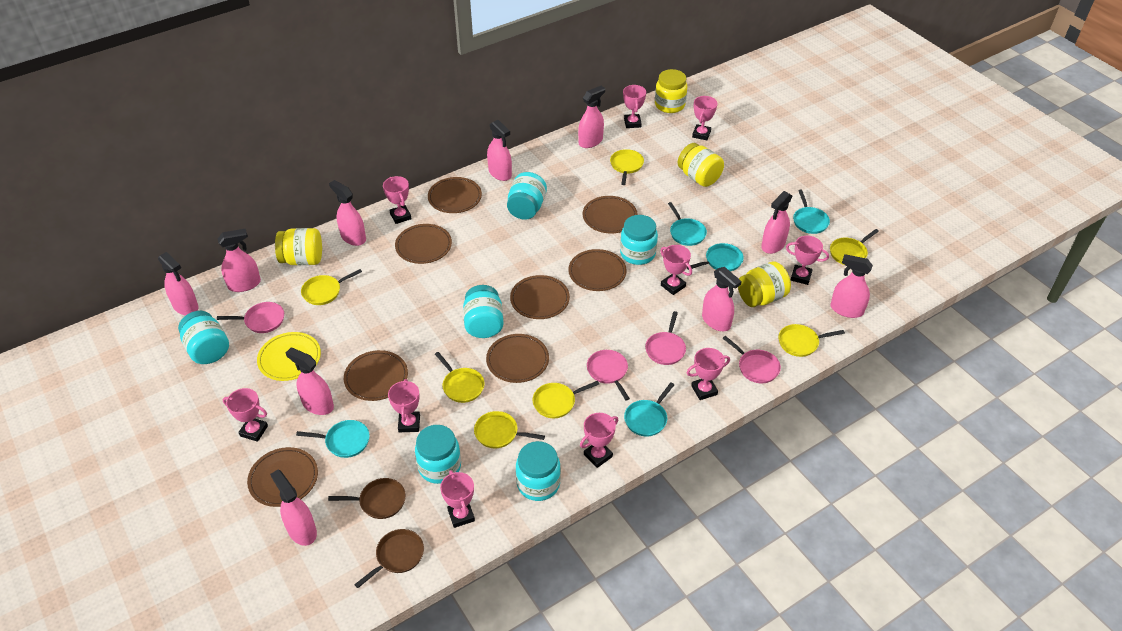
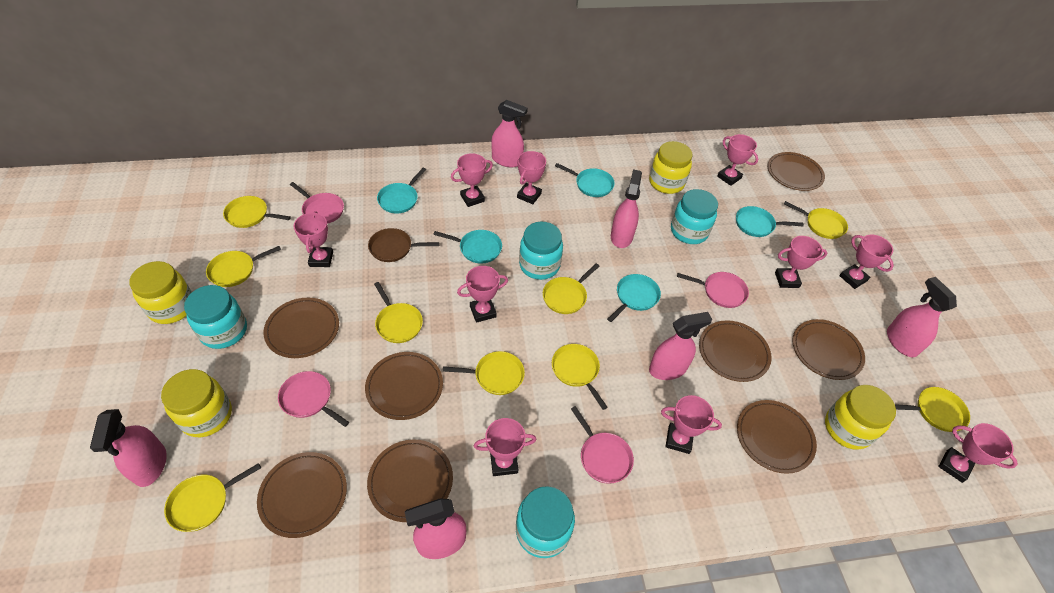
brown pan: 2 -> 1
pink spray bottle: 10 -> 6
turquoise jar: 6 -> 4
yellow pan: 7 -> 9
yellow plate: 1 -> 0

